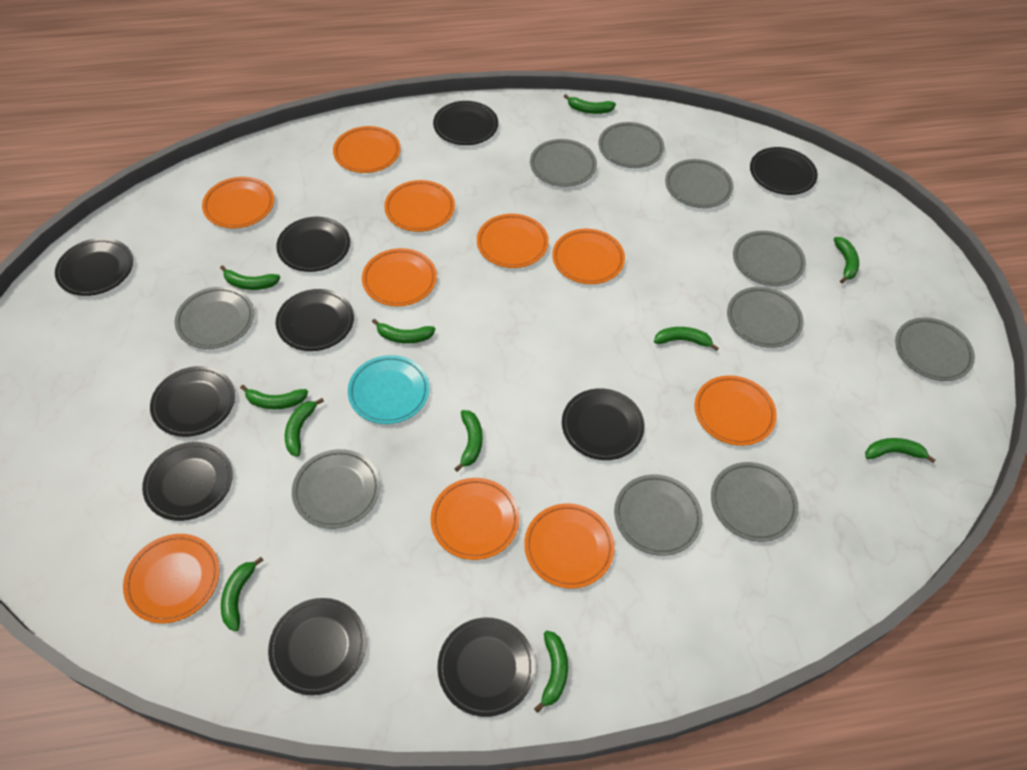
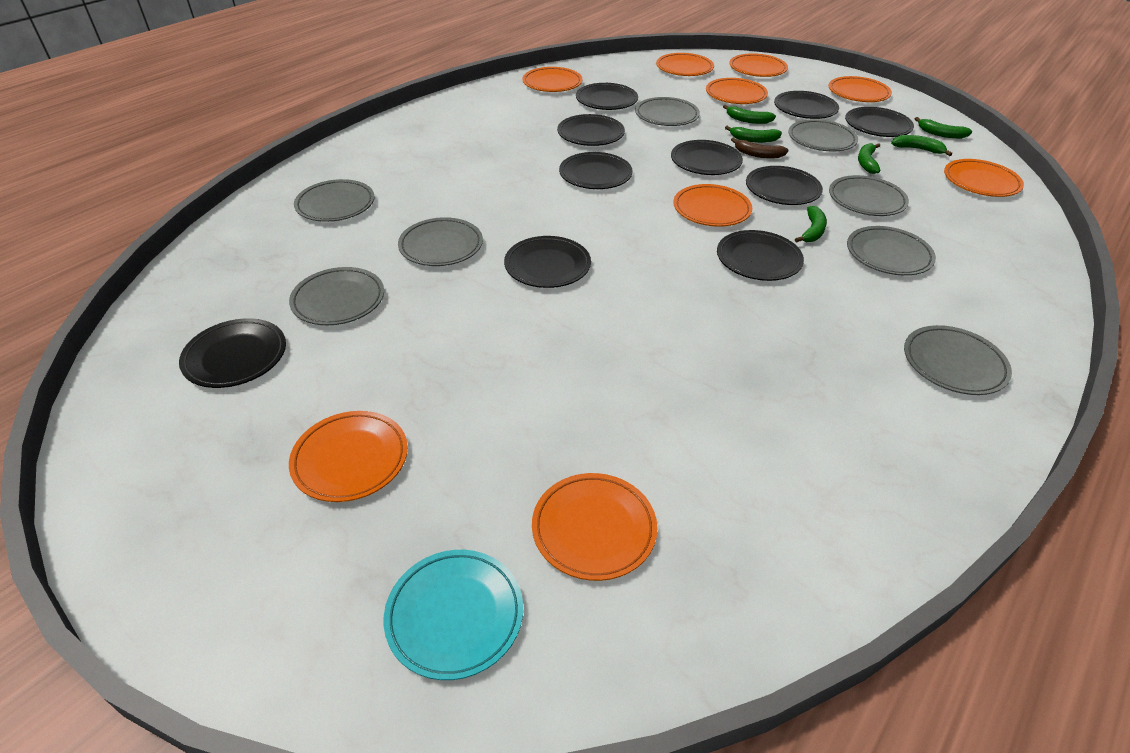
brown banana: 0 -> 1
green banana: 11 -> 6
grey plate: 10 -> 8
orange plate: 10 -> 9

